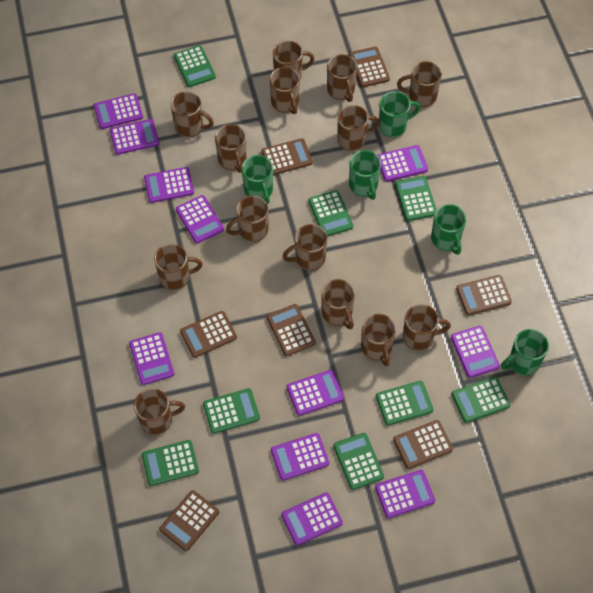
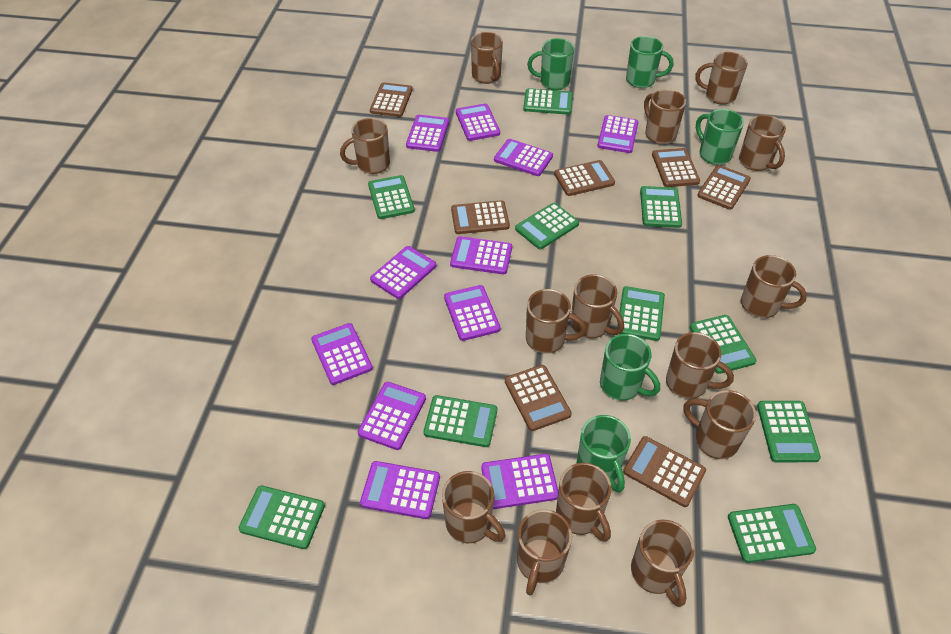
green calculator: 8 -> 10

